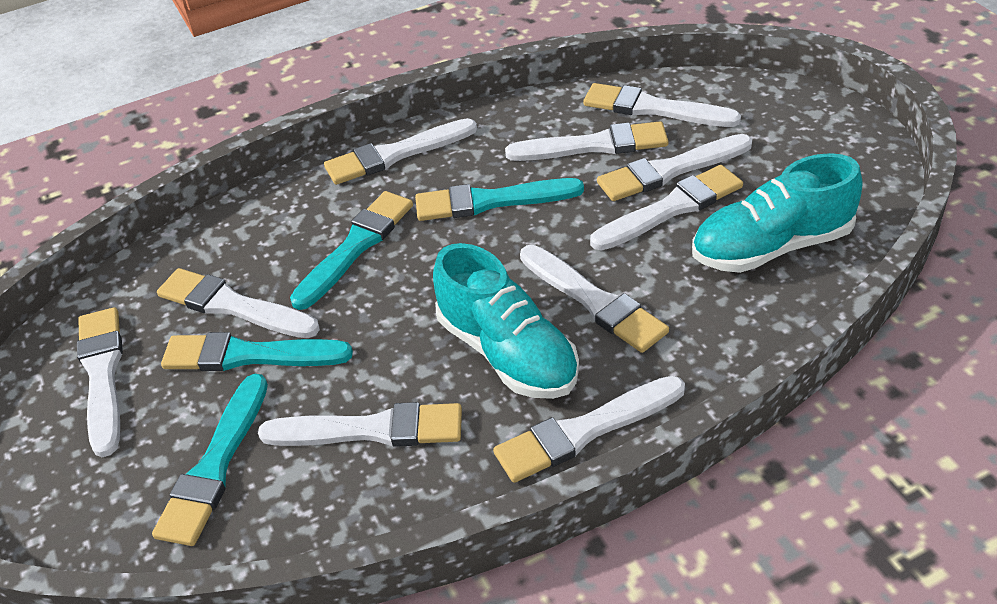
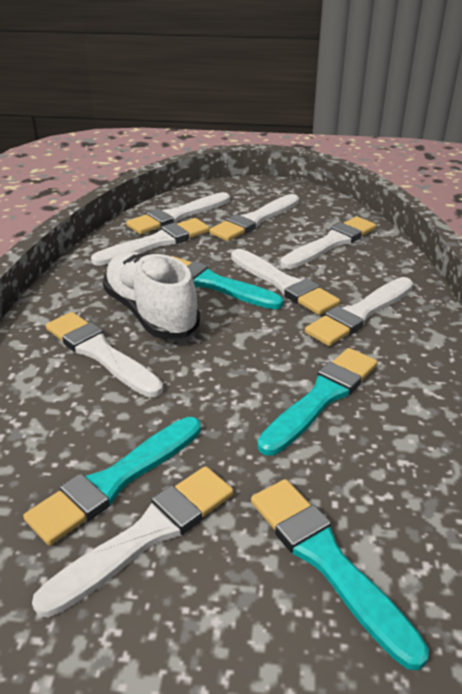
turquoise shoe: 2 -> 0
white brush: 10 -> 8
white shoe: 0 -> 1

